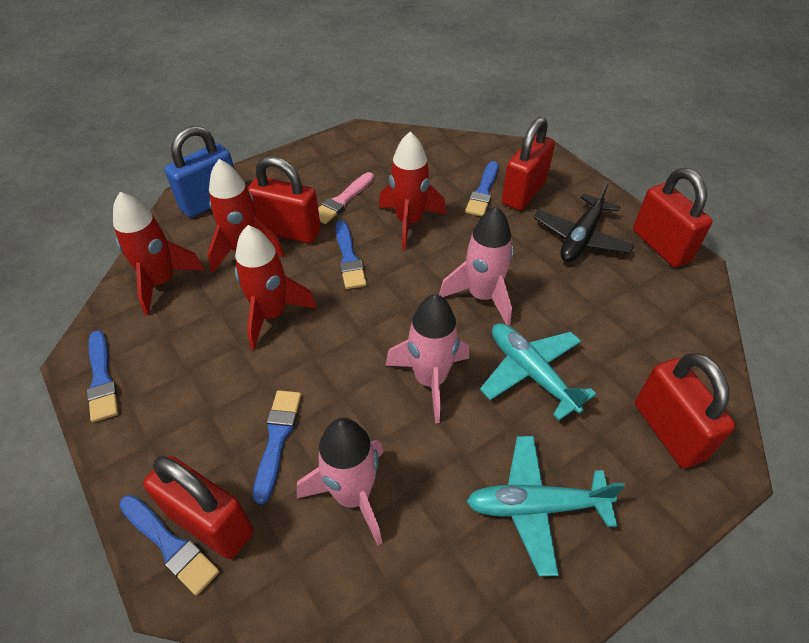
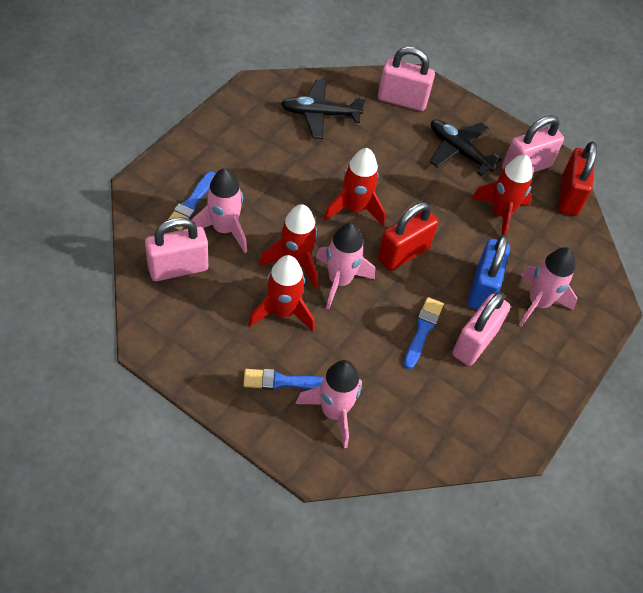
black plane: 1 -> 2
blue brush: 5 -> 3
pink brush: 1 -> 0
pink padlock: 0 -> 4
pink rocket: 3 -> 4
red padlock: 5 -> 2
turquoise plane: 2 -> 0

